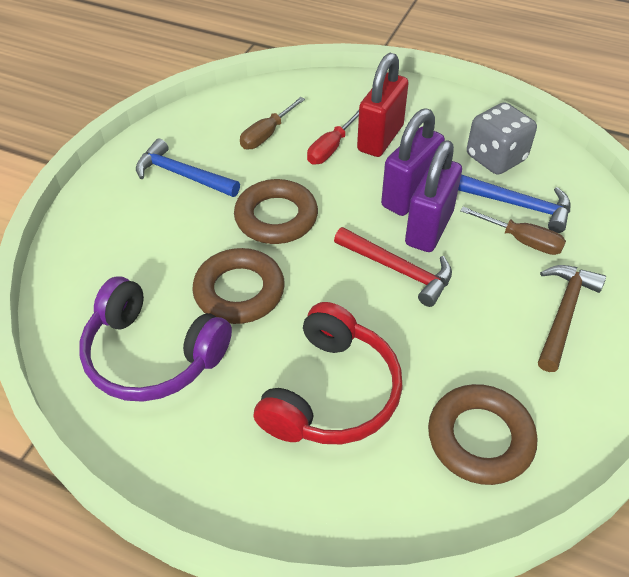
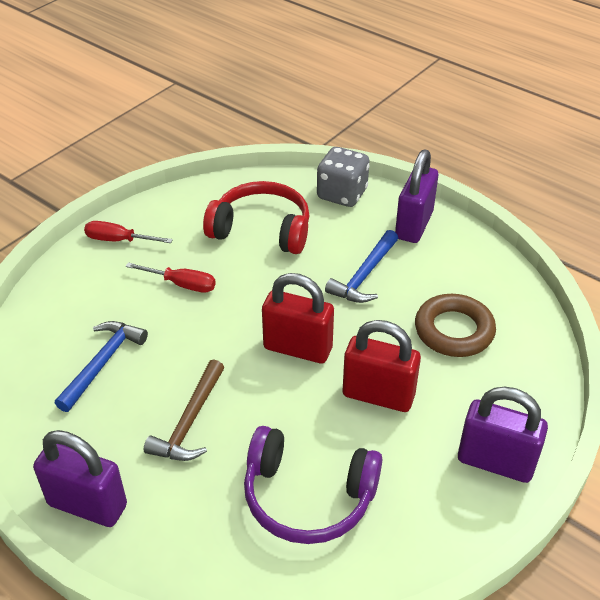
brown ring: 3 -> 1
brown screwdriver: 2 -> 0
purple padlock: 2 -> 3
red hammer: 1 -> 0
red padlock: 1 -> 2
red screwdriver: 1 -> 2

